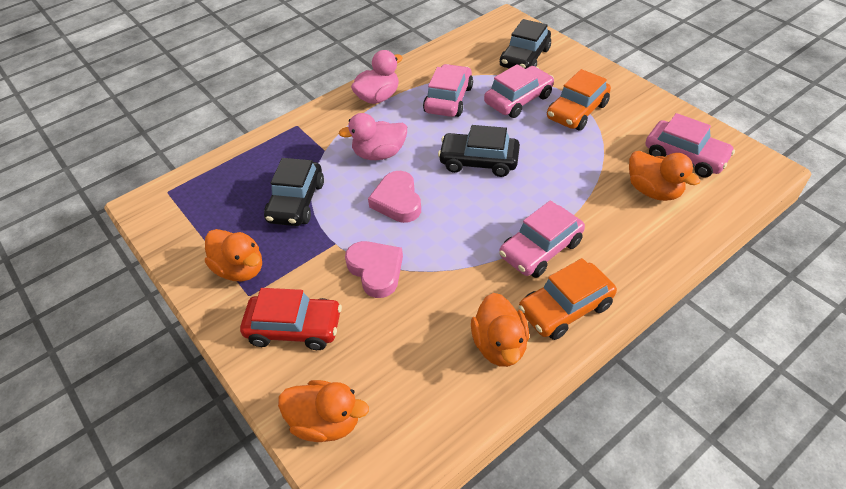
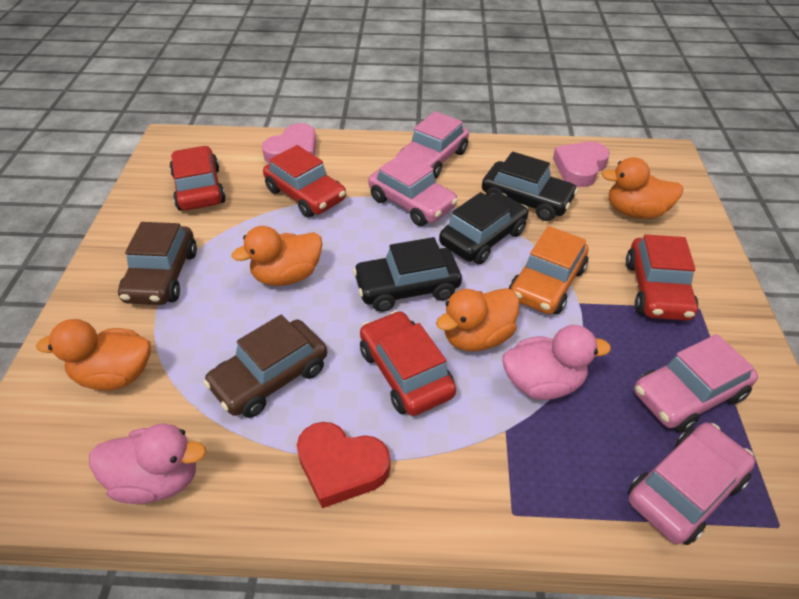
brown car: 0 -> 2
orange car: 2 -> 1
red car: 1 -> 4
red heart: 0 -> 1

